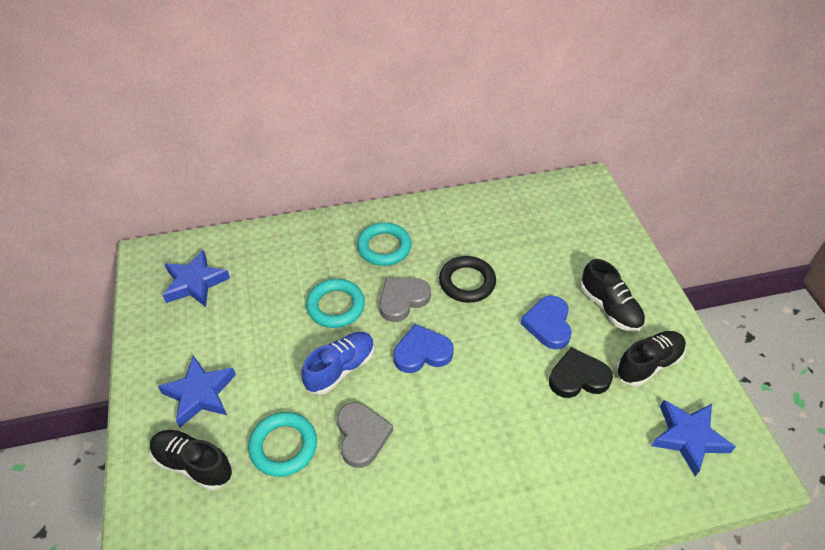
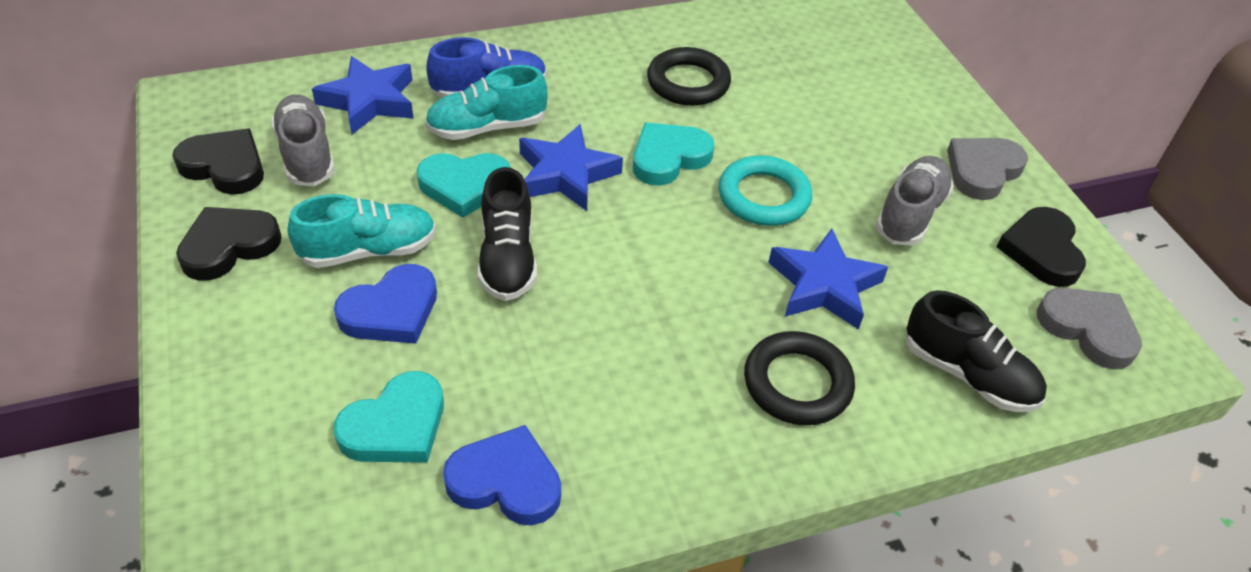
black heart: 1 -> 3
black ring: 1 -> 2
black shoe: 3 -> 2
grey shoe: 0 -> 2
turquoise heart: 0 -> 3
turquoise ring: 3 -> 1
turquoise shoe: 0 -> 2

